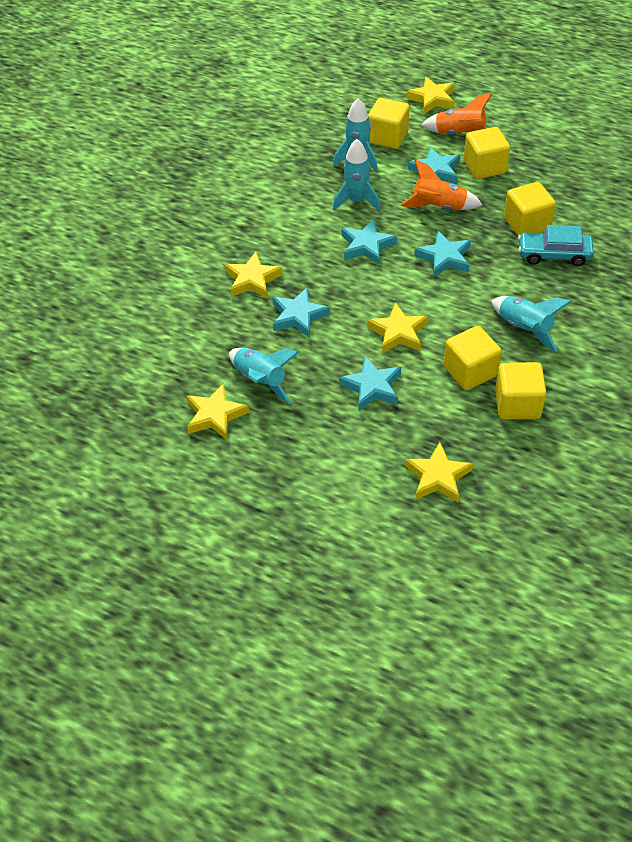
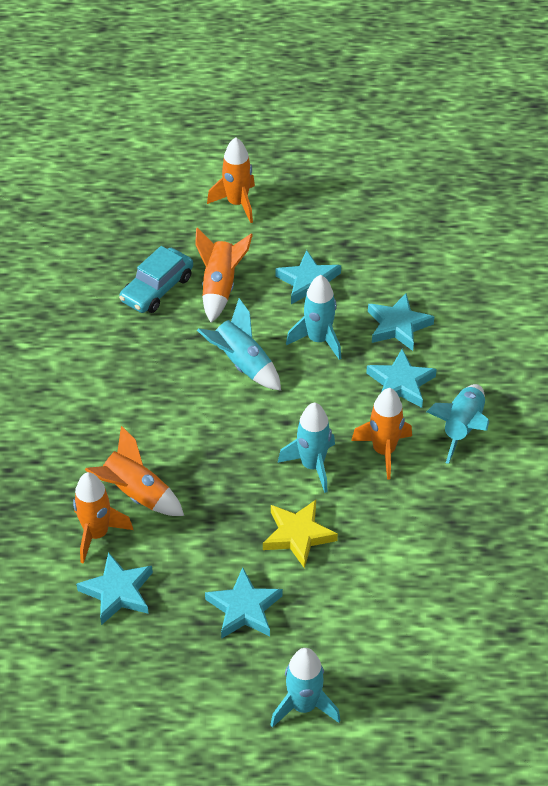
orange rocket: 2 -> 5
turquoise rocket: 4 -> 5
yellow cube: 5 -> 0
yellow star: 5 -> 1

